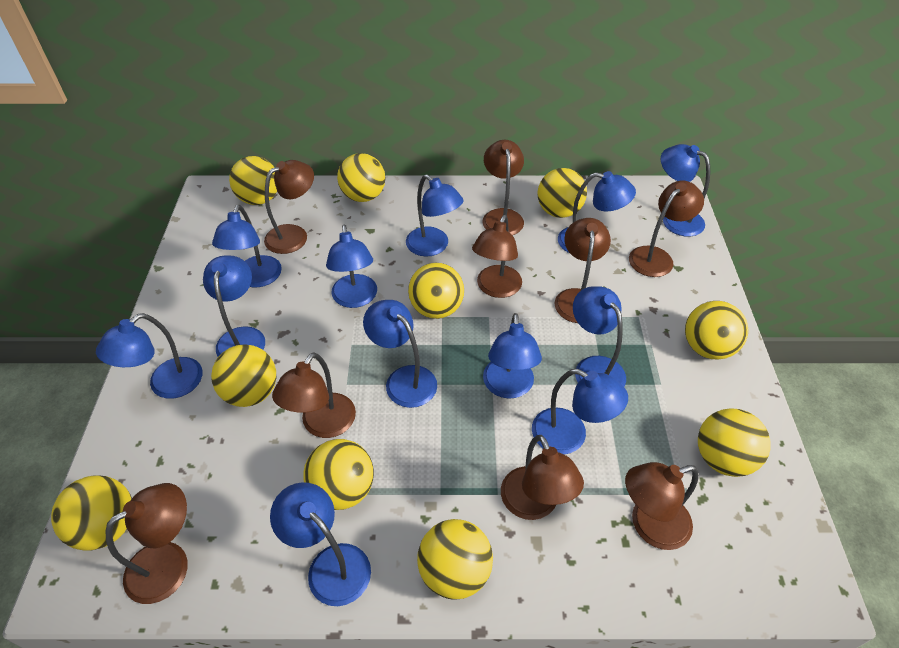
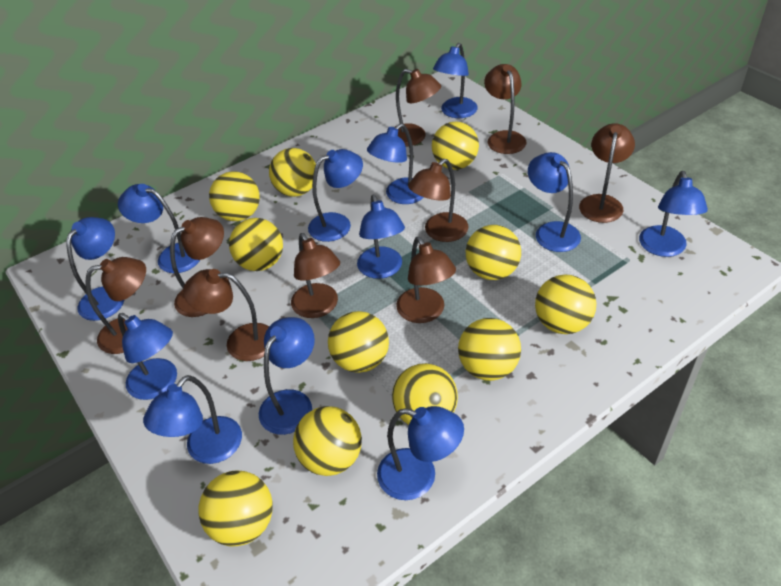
yellow ball: 10 -> 11

